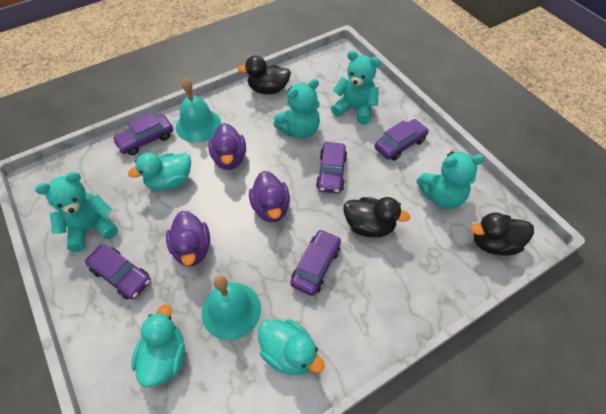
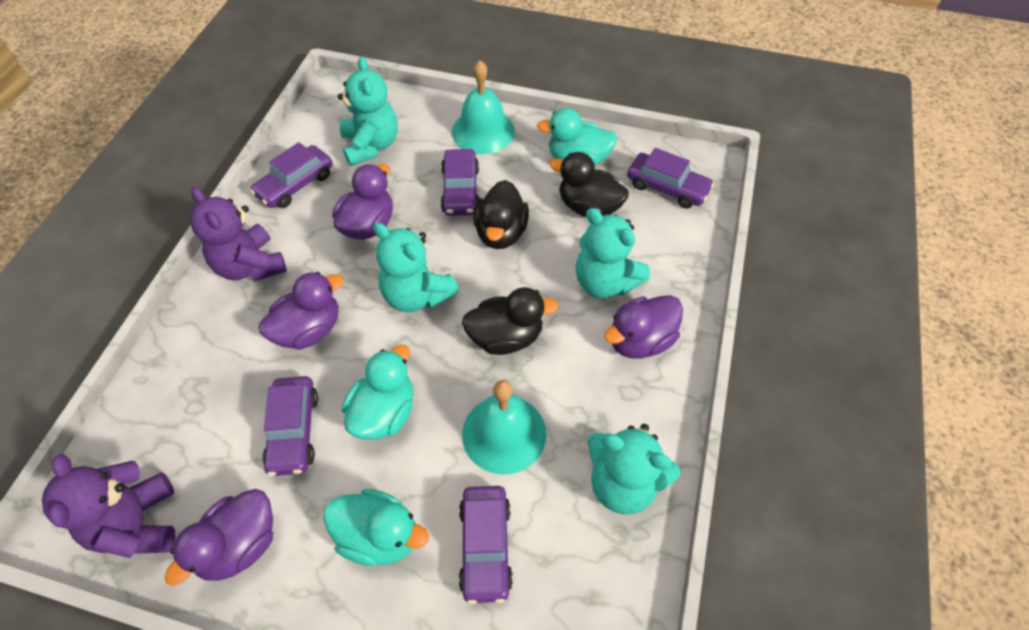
purple duck: 3 -> 4
purple teddy bear: 0 -> 2

